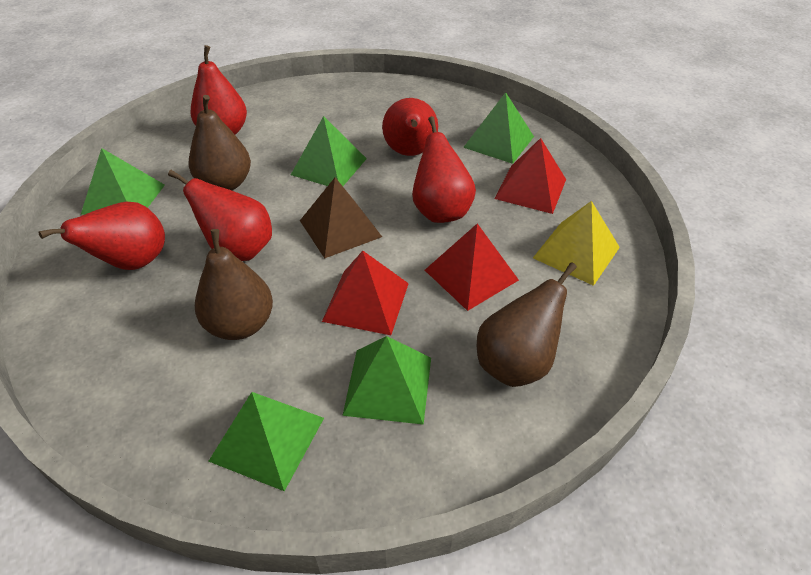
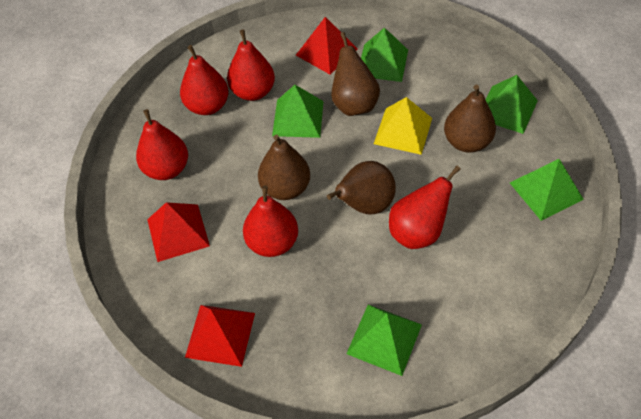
brown pear: 3 -> 4
brown pyramid: 1 -> 0

